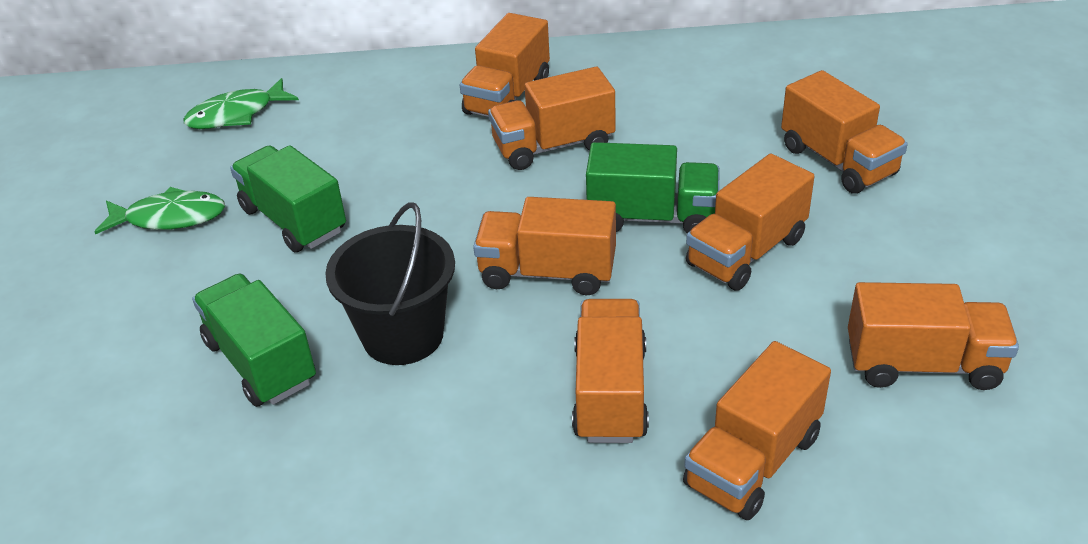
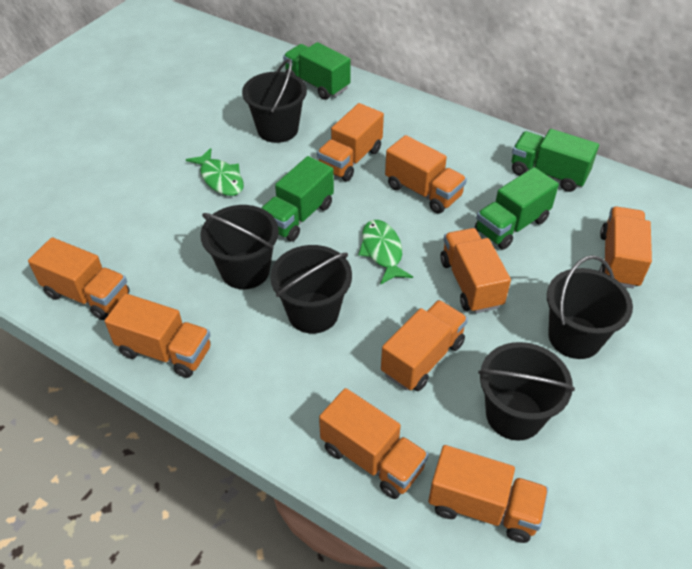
black bucket: 1 -> 5
green truck: 3 -> 4
orange truck: 8 -> 9

